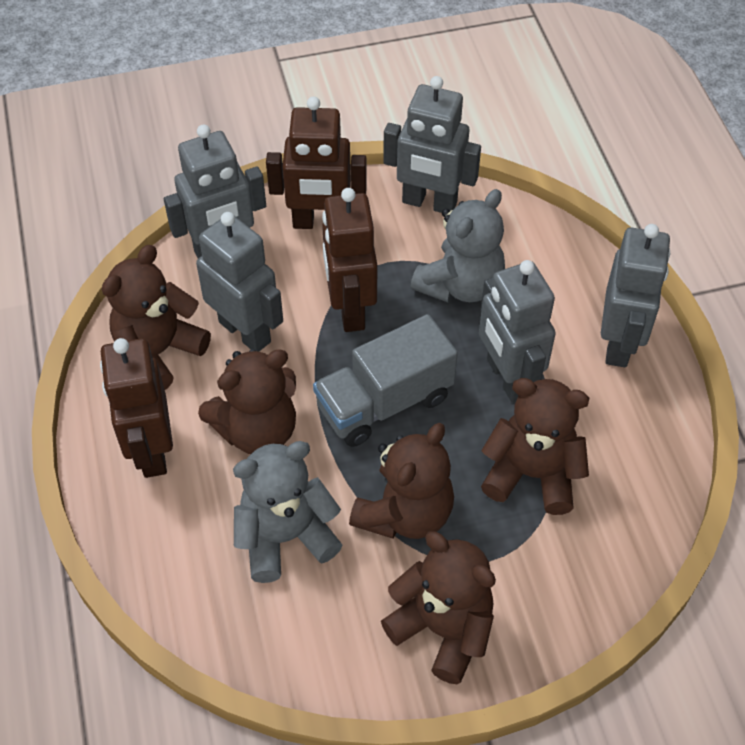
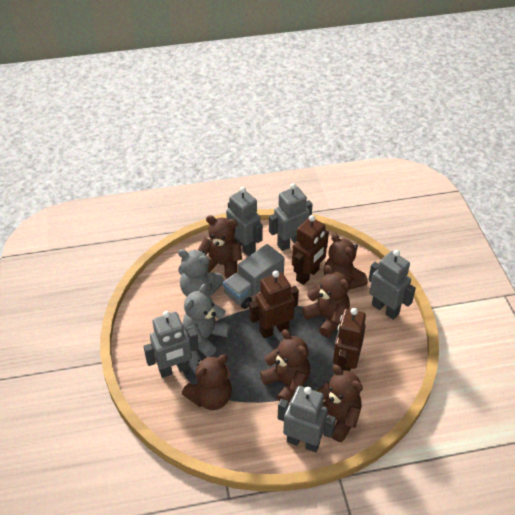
brown teddy bear: 5 -> 6

